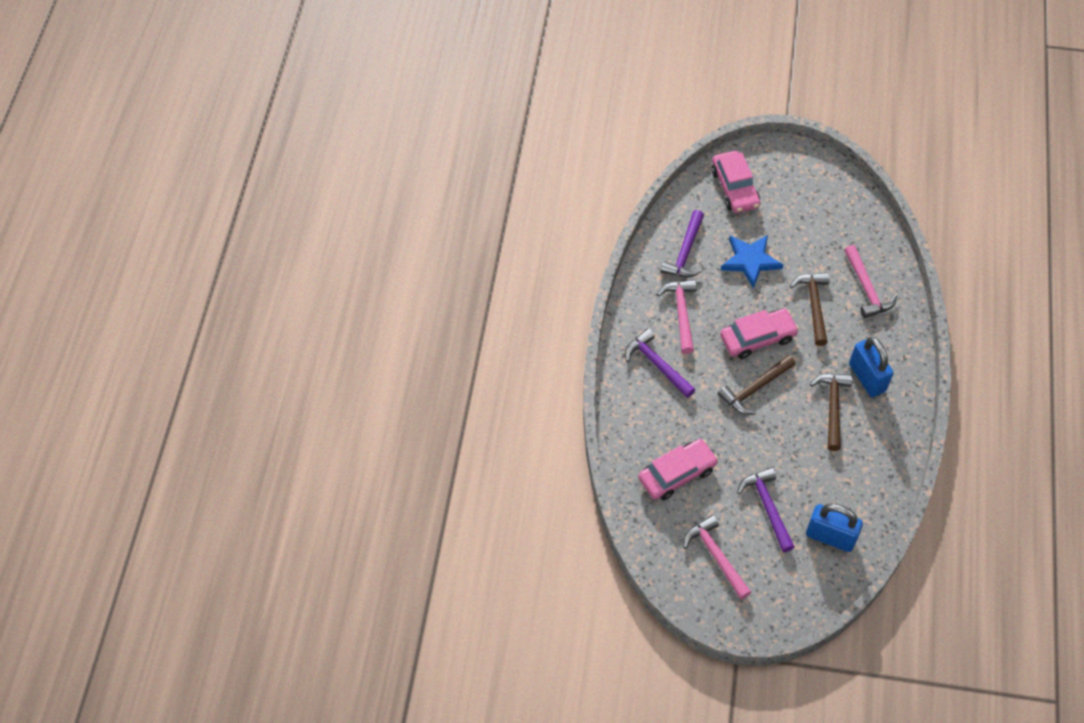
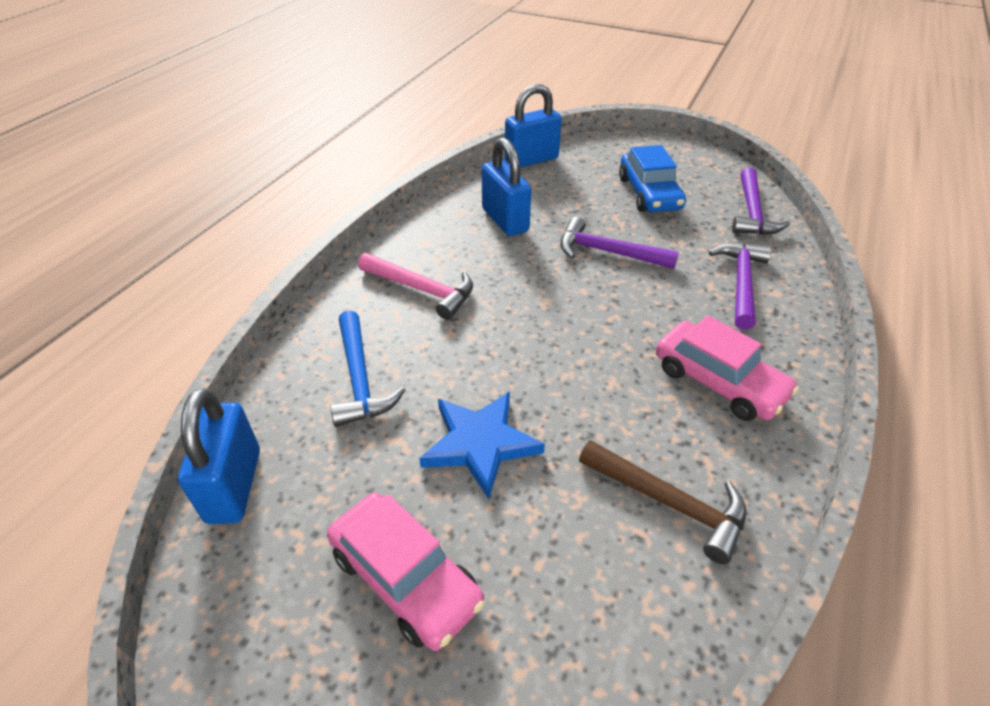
blue car: 0 -> 1
blue hammer: 0 -> 1
blue padlock: 2 -> 3
brown hammer: 3 -> 1
pink car: 3 -> 2
pink hammer: 3 -> 1

